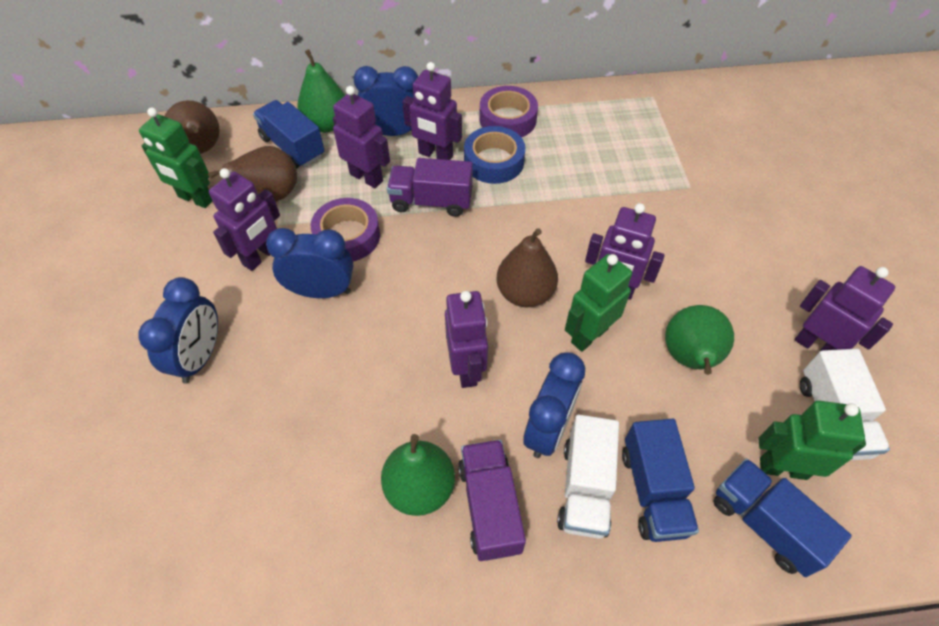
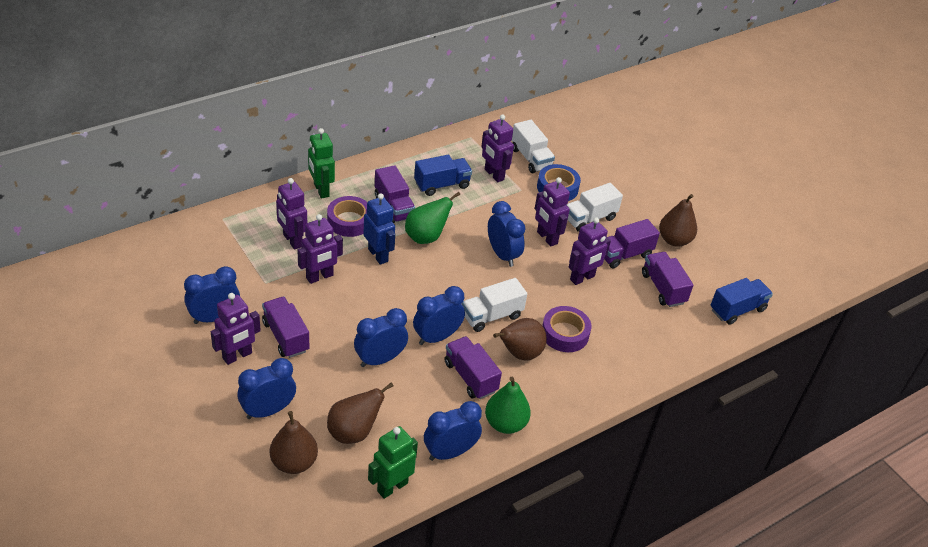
blue clock: 4 -> 6
blue robot: 0 -> 1
blue truck: 3 -> 2
brown pear: 3 -> 4
green pear: 3 -> 2
green robot: 3 -> 2
purple truck: 2 -> 5
white truck: 2 -> 3

